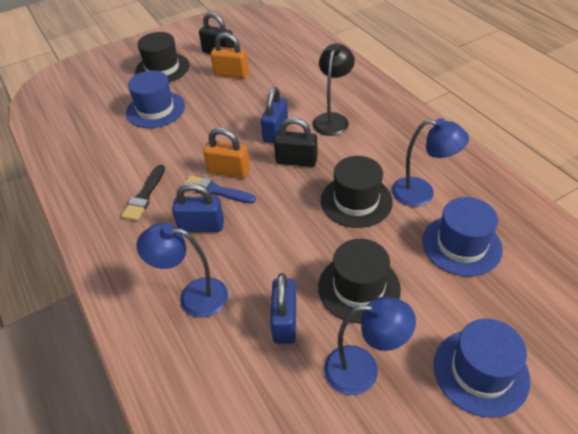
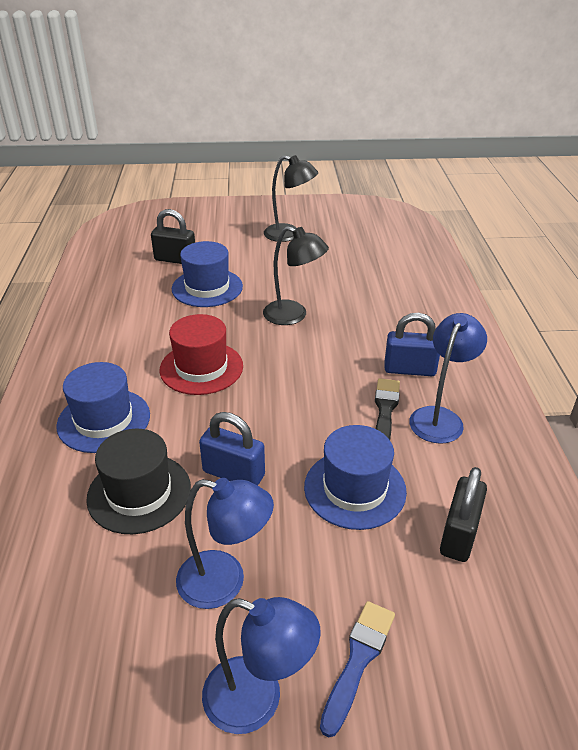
black hat: 3 -> 1
black lamp: 1 -> 2
blue padlock: 3 -> 2
orange padlock: 2 -> 0
red hat: 0 -> 1

